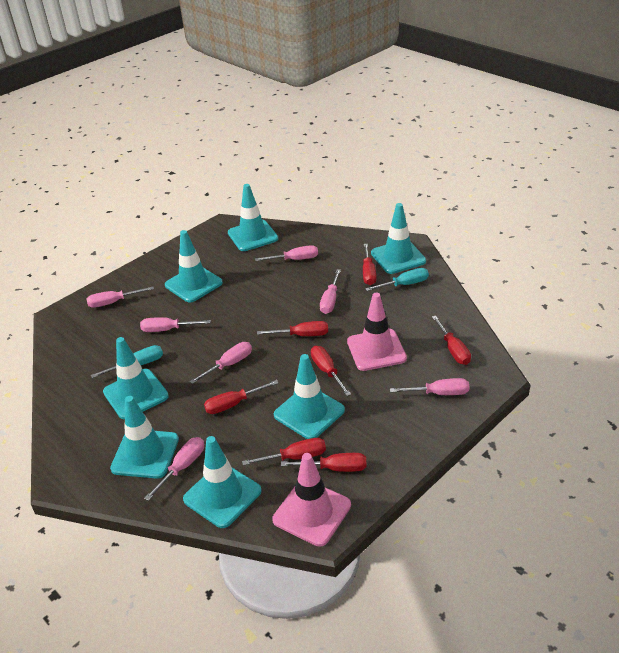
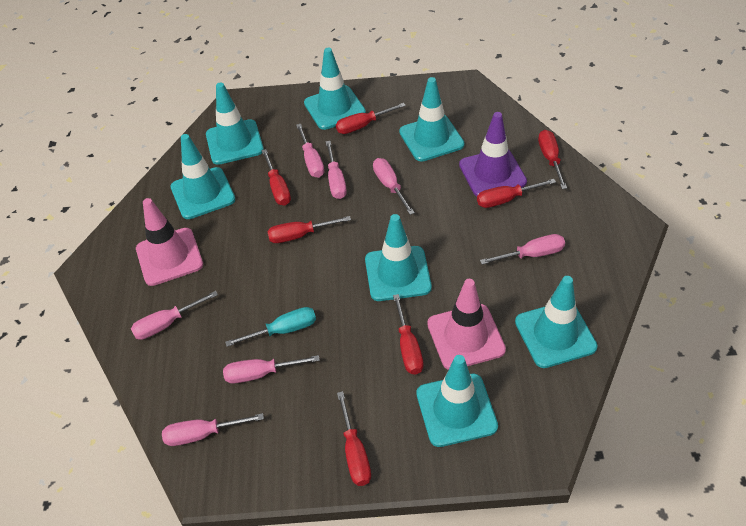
purple traffic cone: 0 -> 1
turquoise screwdriver: 2 -> 1

